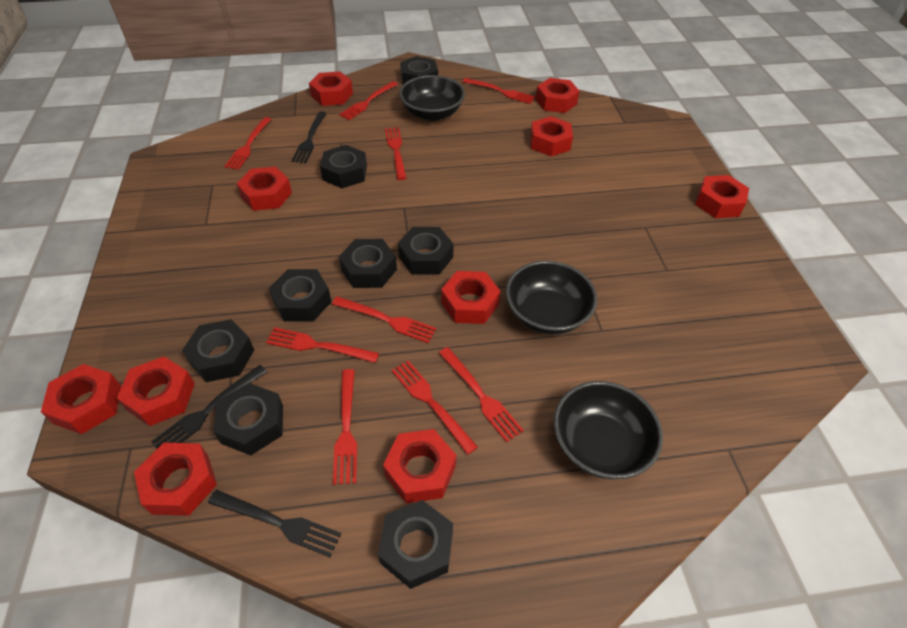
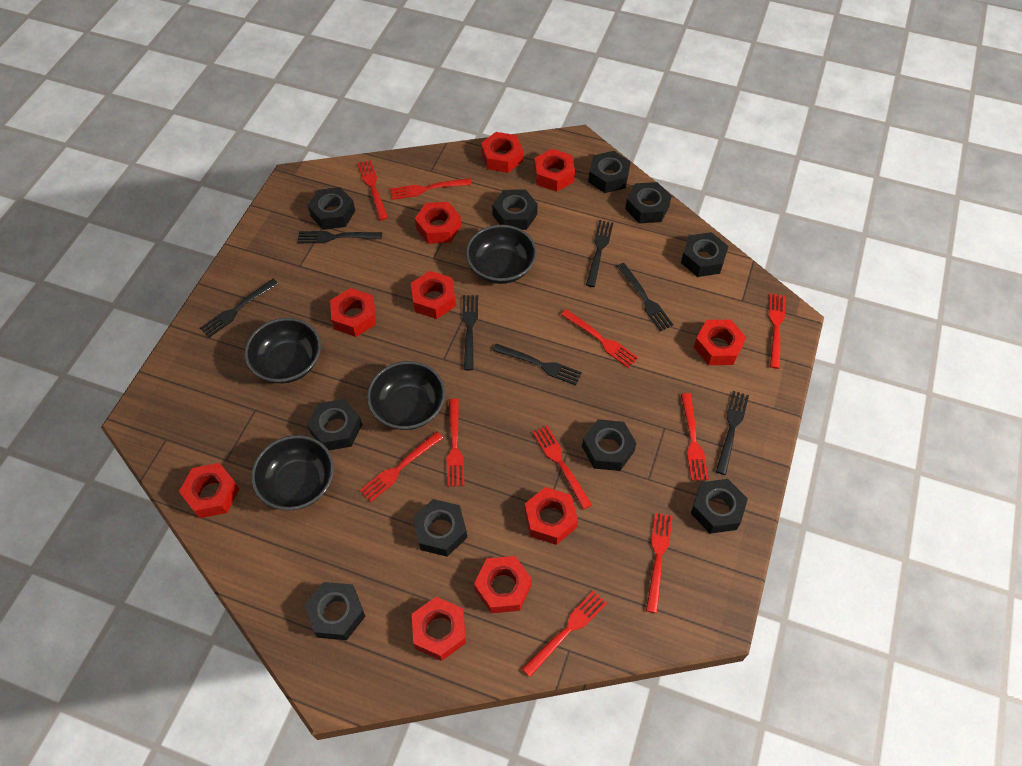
black bowl: 3 -> 4
black fork: 3 -> 7
black nut: 8 -> 10
red fork: 9 -> 10

